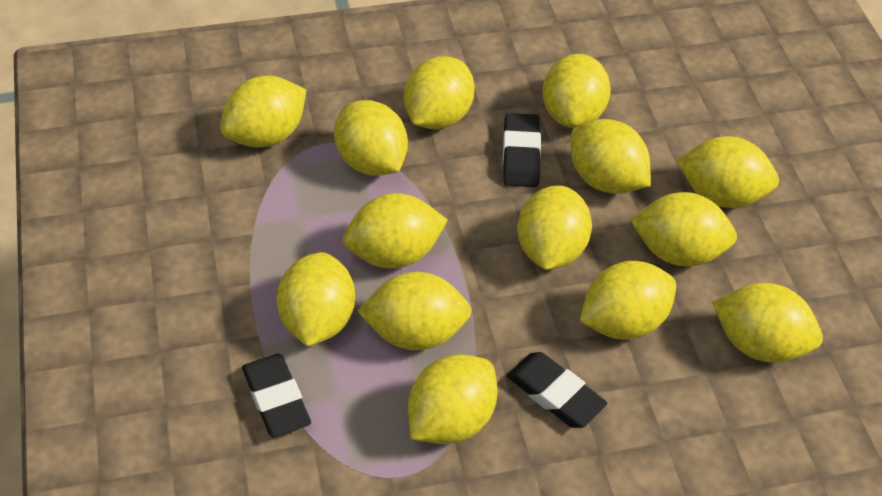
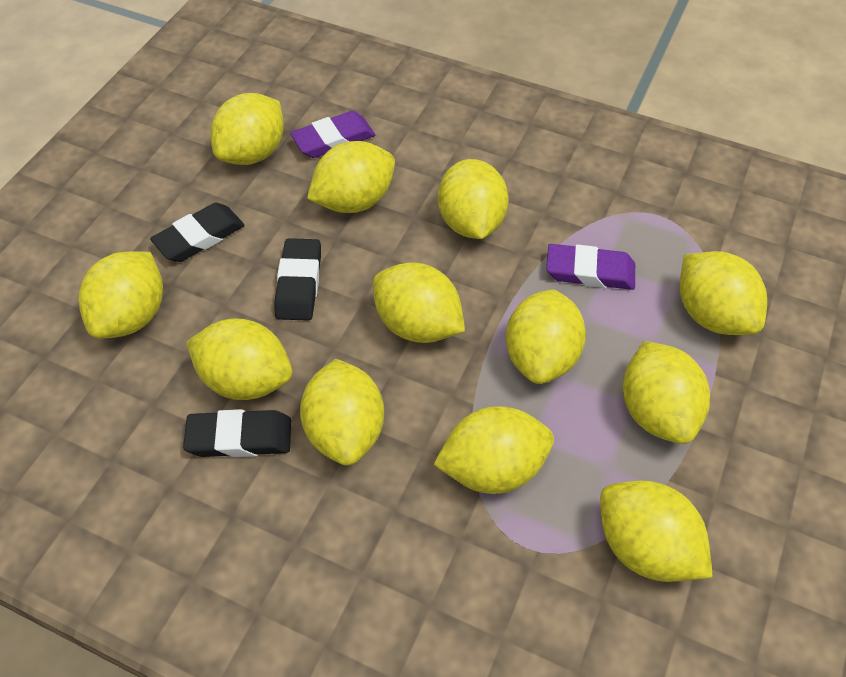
purple eraser: 0 -> 2
yellow lemon: 14 -> 12

